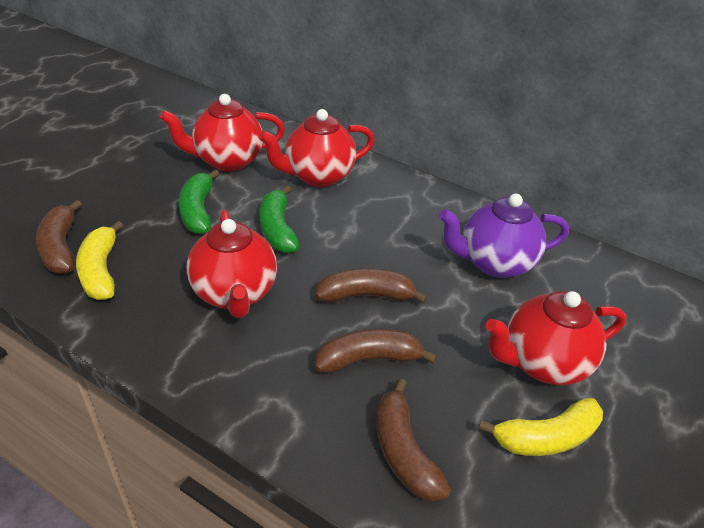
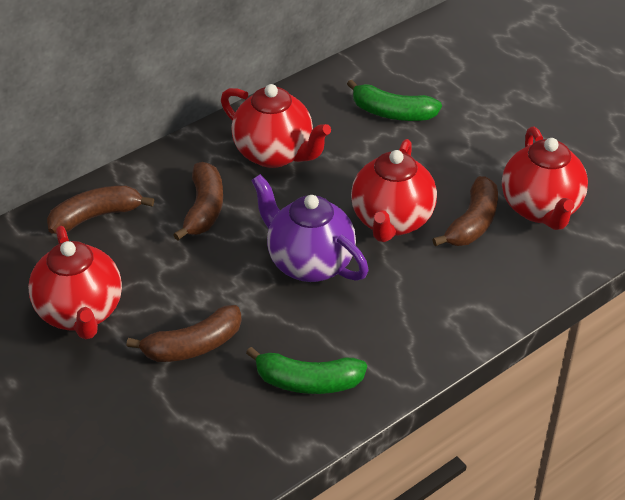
yellow banana: 2 -> 0

